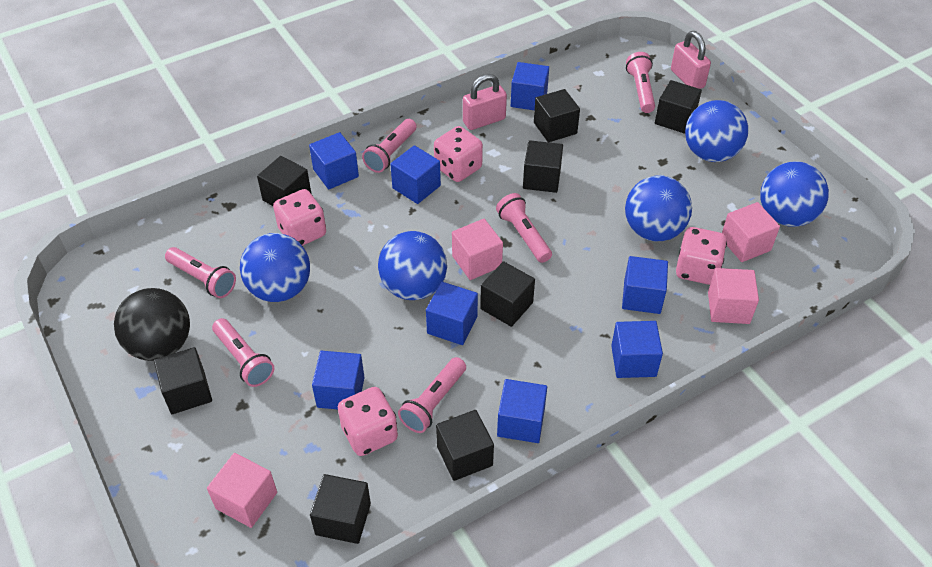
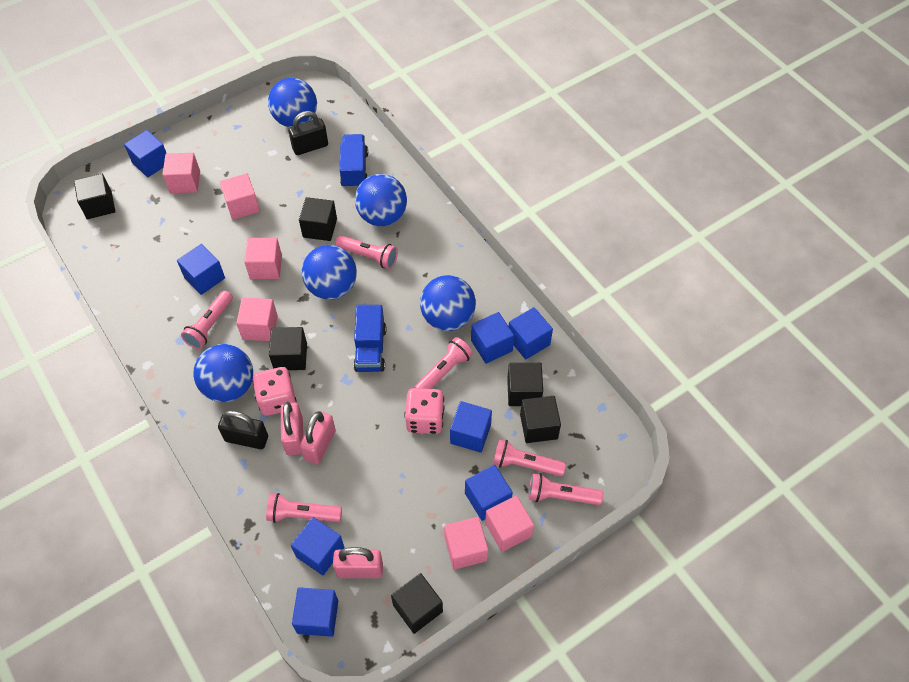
black ball: 1 -> 0
black cube: 8 -> 6
black padlock: 0 -> 2
blue truck: 0 -> 2
pink cube: 4 -> 6
pink dice: 4 -> 2
pink padlock: 2 -> 3

